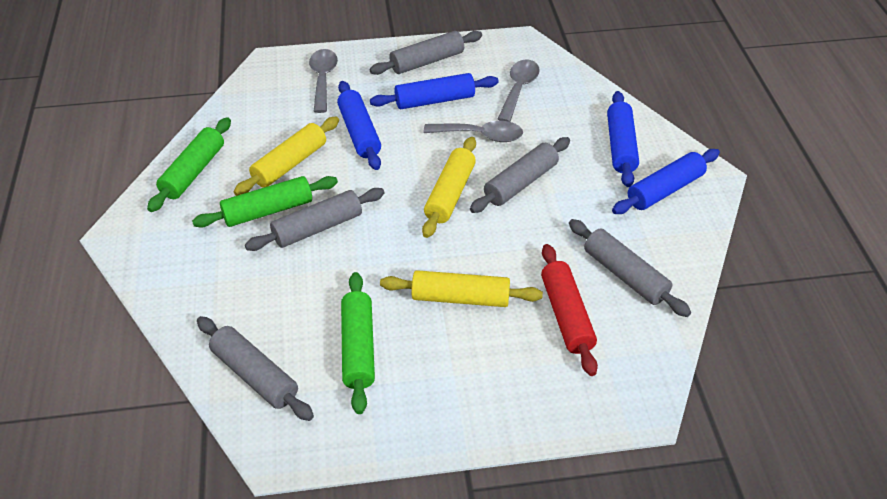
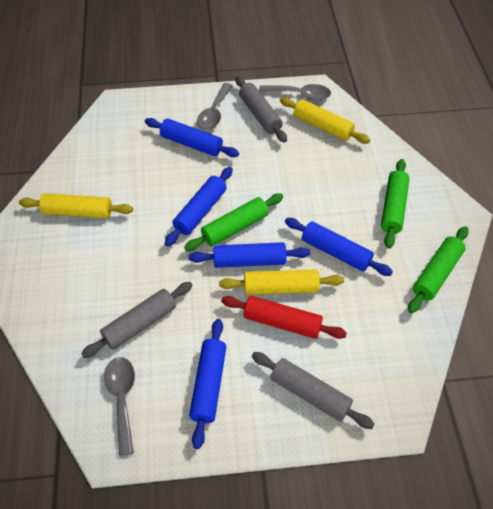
blue rolling pin: 4 -> 5
grey rolling pin: 5 -> 3

